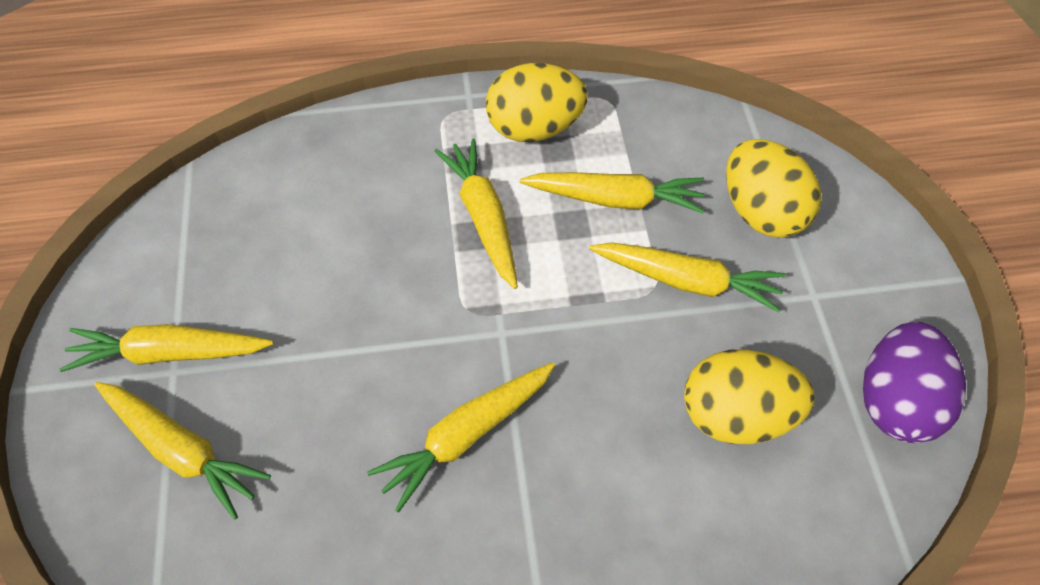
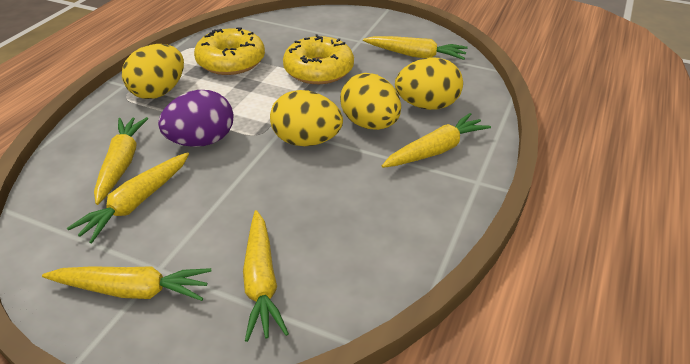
yellow donut: 0 -> 2
yellow egg: 3 -> 4

